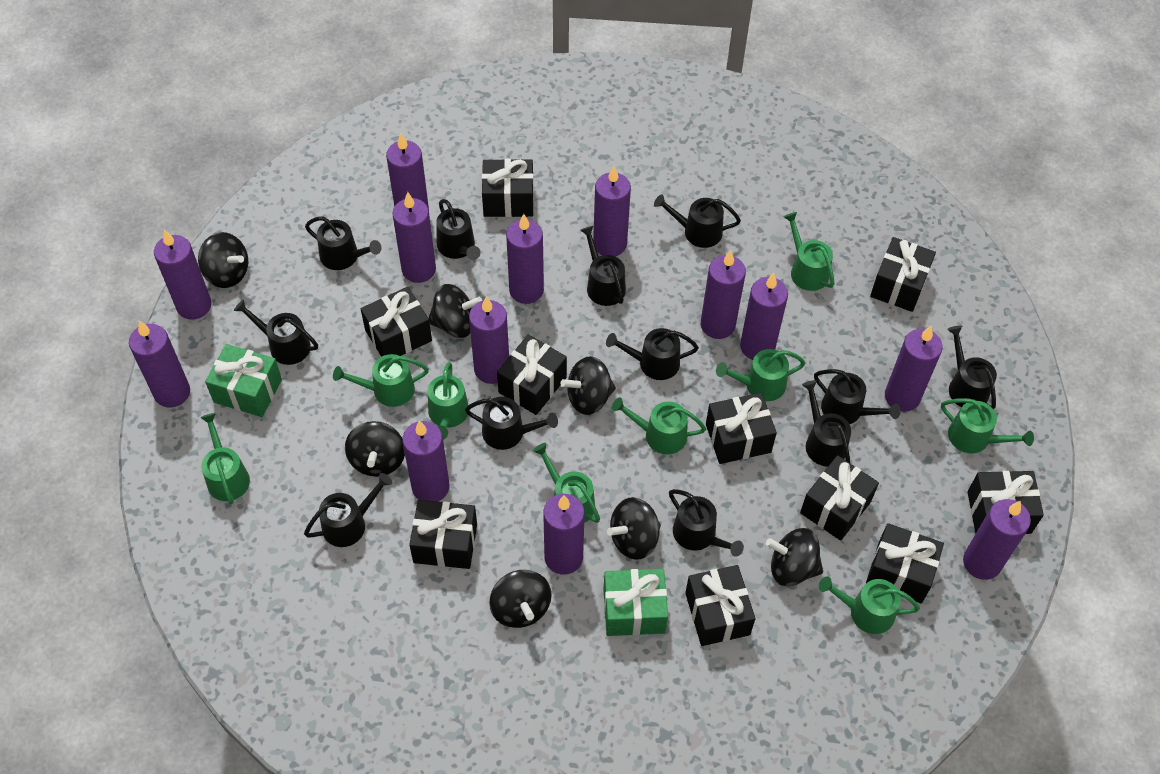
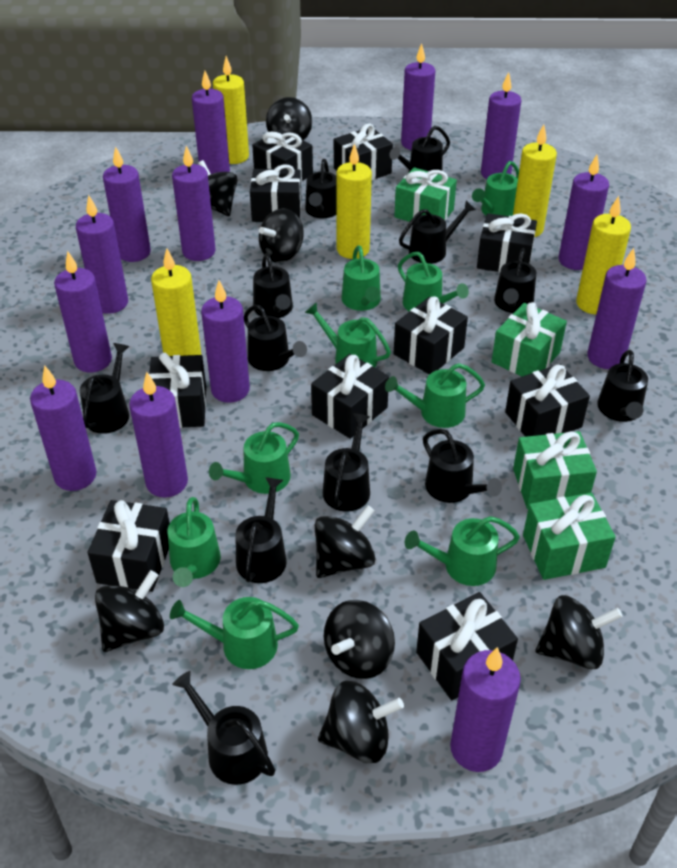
black spinning top: 7 -> 8
green gift: 2 -> 4
yellow candle: 0 -> 5

